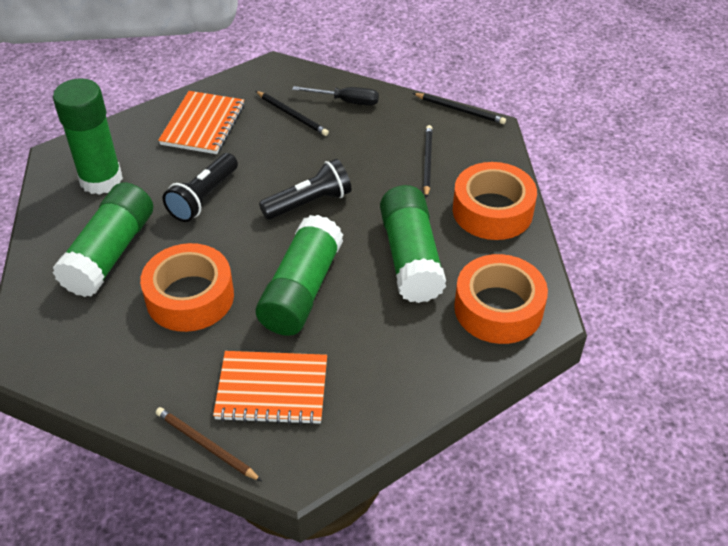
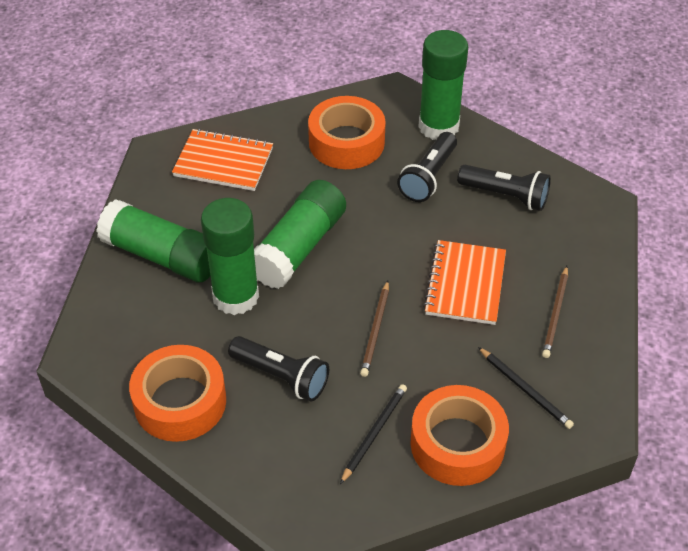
black flashlight: 2 -> 3
black pencil: 3 -> 2
black screwdriver: 1 -> 0
brown pencil: 1 -> 2

